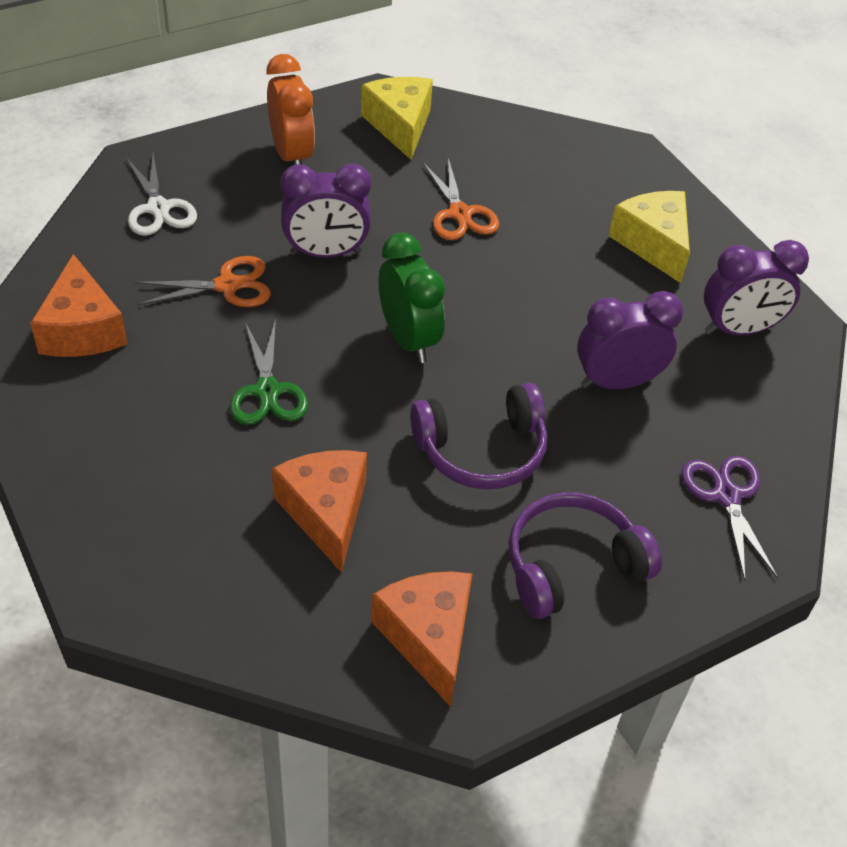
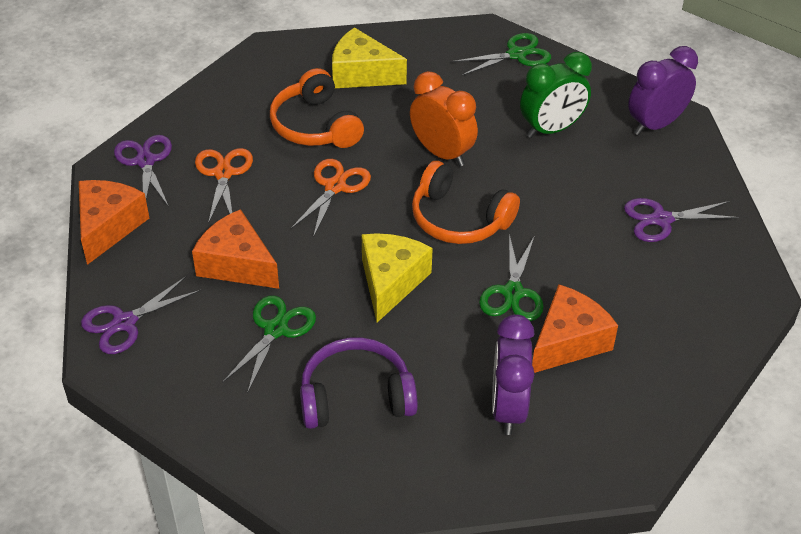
green scissors: 1 -> 3
orange headphones: 0 -> 2
purple clock: 3 -> 2
purple headphones: 2 -> 1
purple scissors: 1 -> 3
white scissors: 1 -> 0

